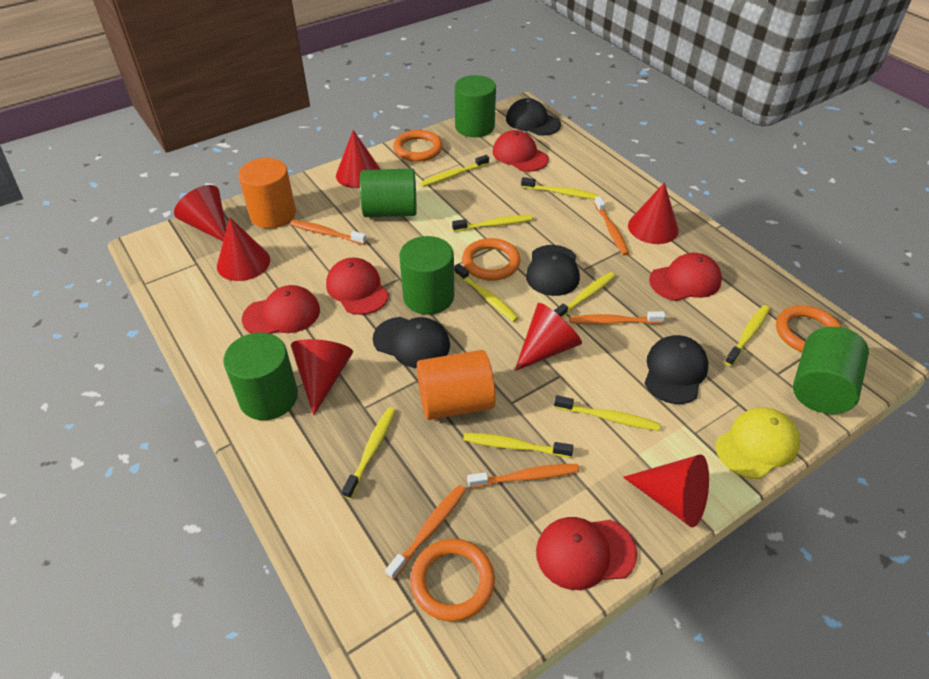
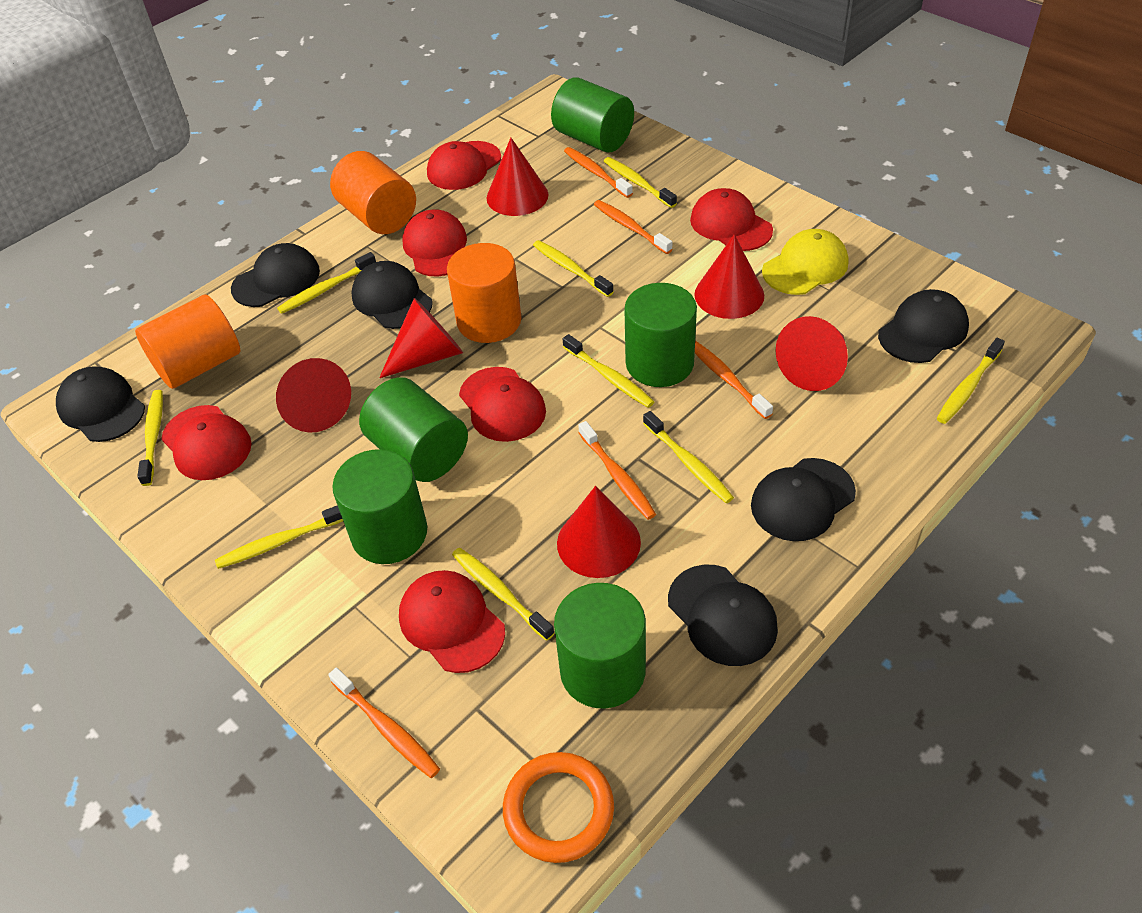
black cap: 4 -> 6
orange cylinder: 2 -> 3
orange ring: 4 -> 1
red cap: 5 -> 6
red cone: 7 -> 6

